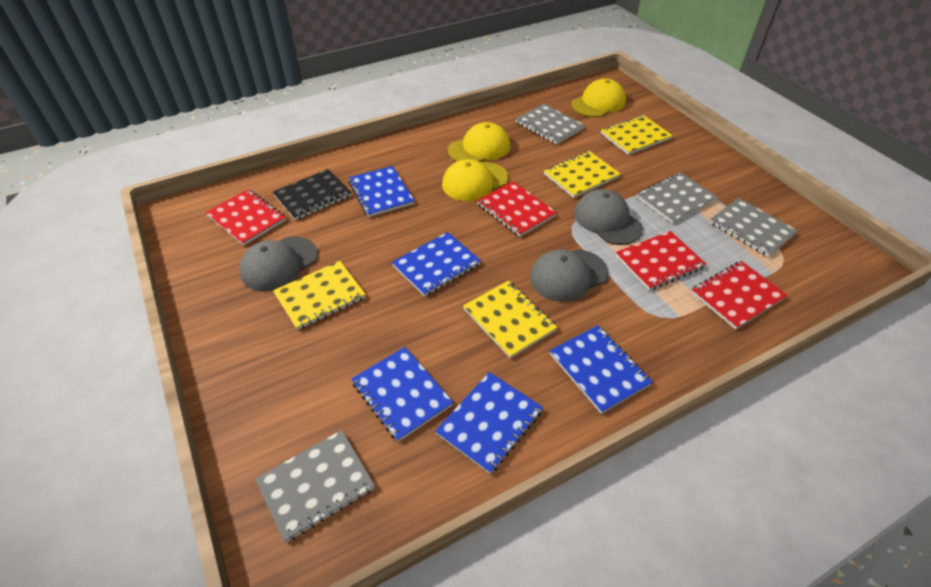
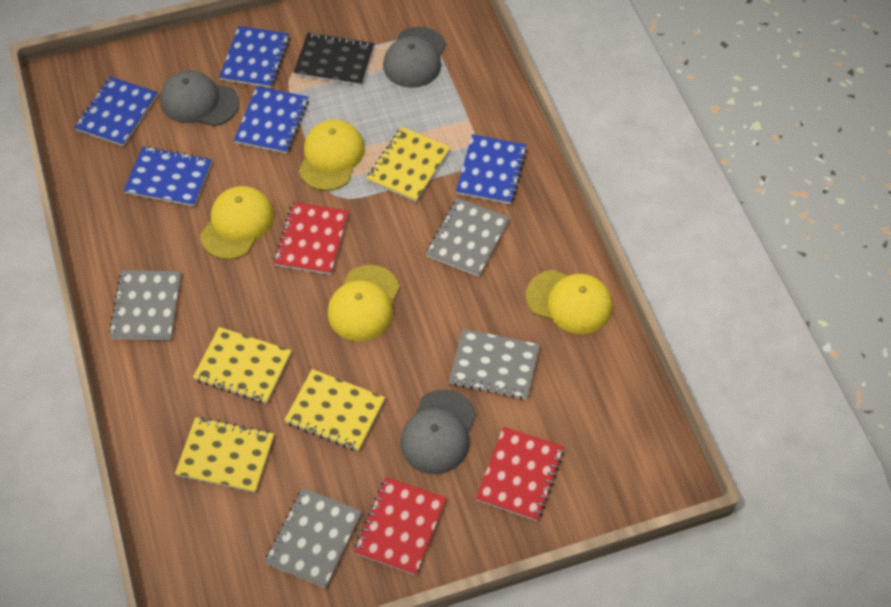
red notebook: 4 -> 3
yellow cap: 3 -> 4

